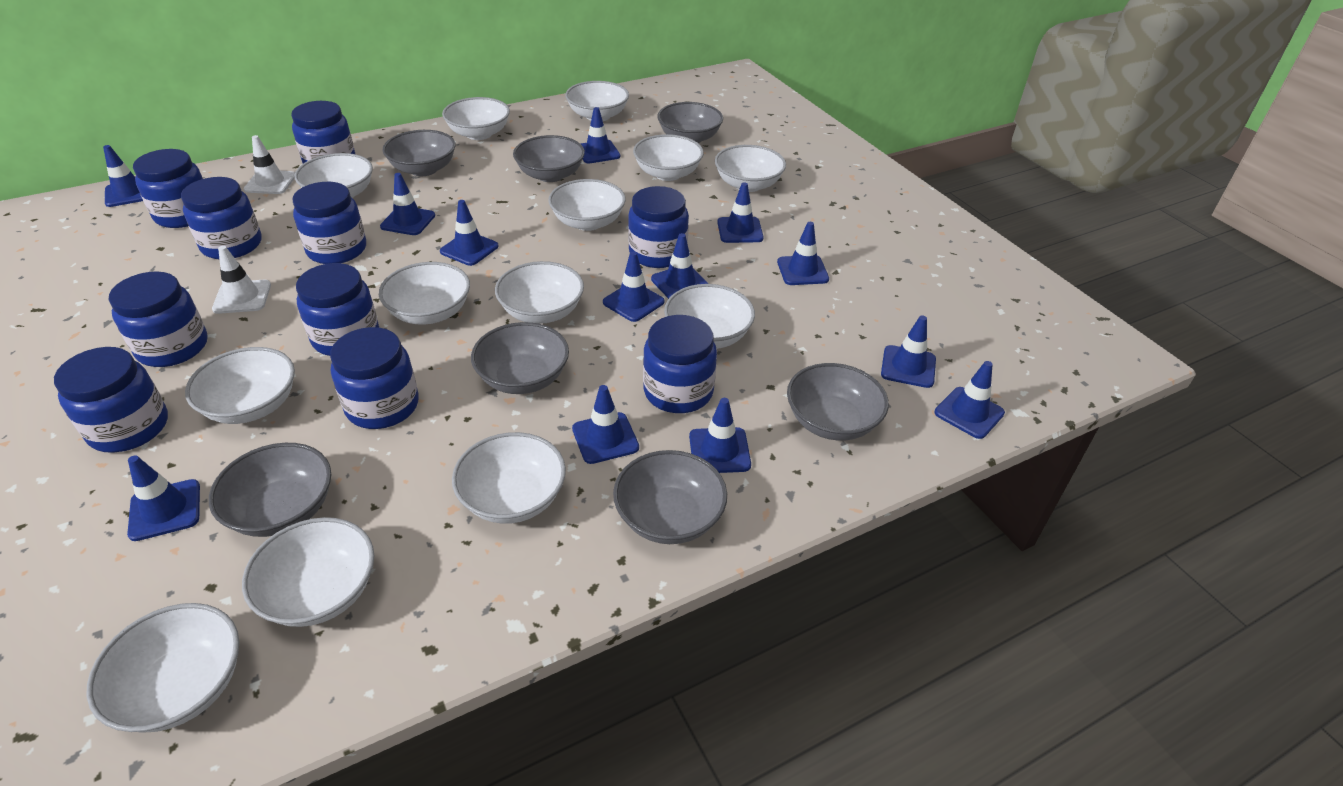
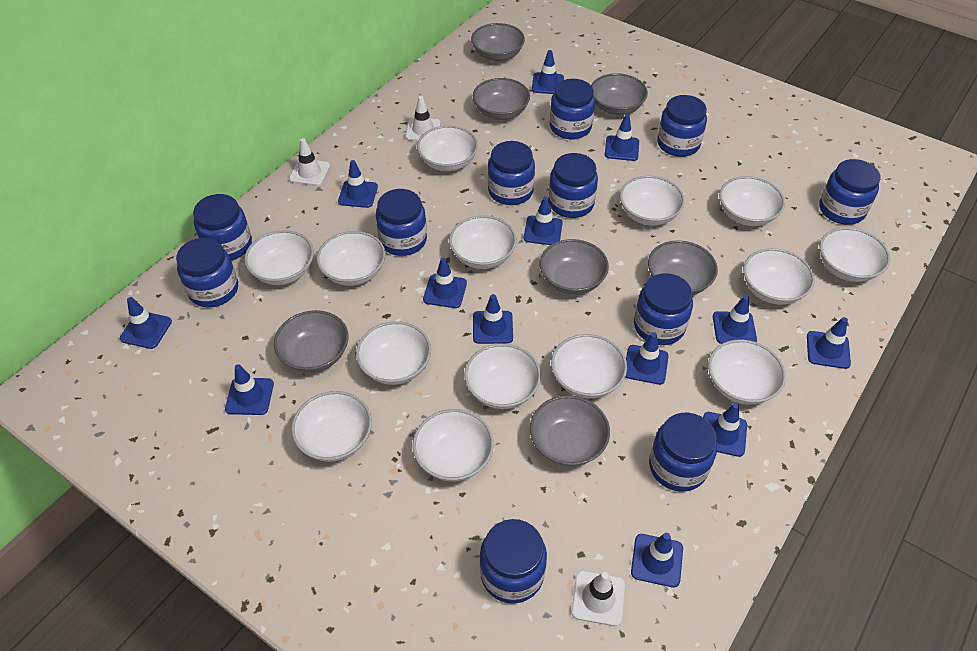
blue jar: 10 -> 11
white bowl: 13 -> 14
white traffic cone: 2 -> 3

